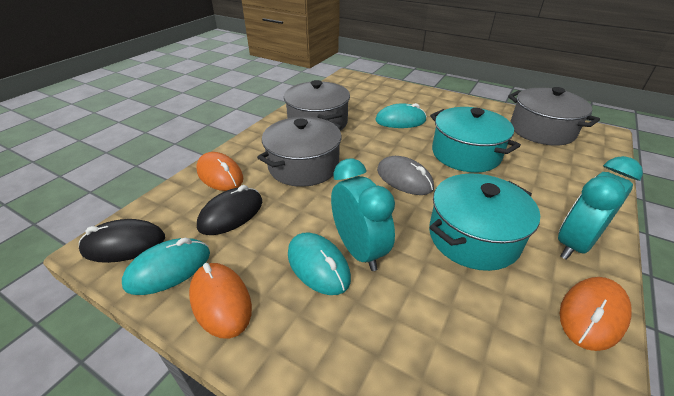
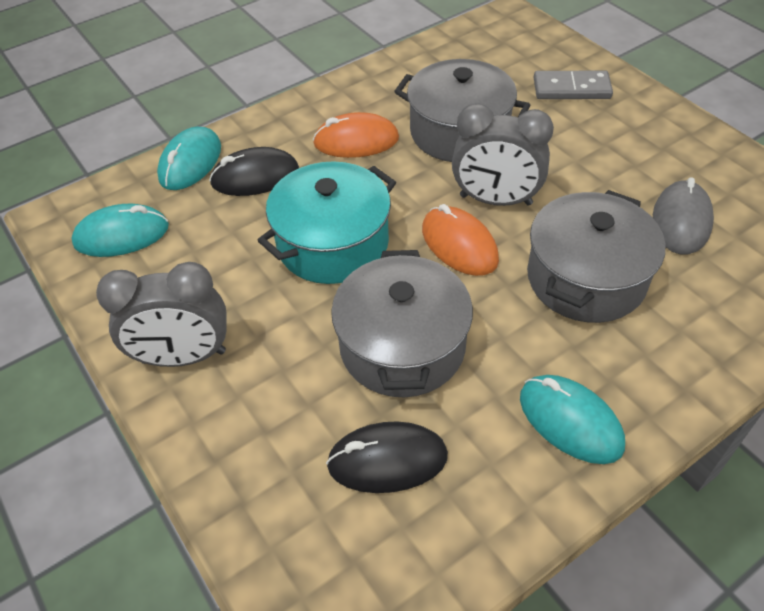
grey clock: 0 -> 2
grey domino: 0 -> 1
orange mouse: 3 -> 2
turquoise clock: 2 -> 0
turquoise pot: 2 -> 1

